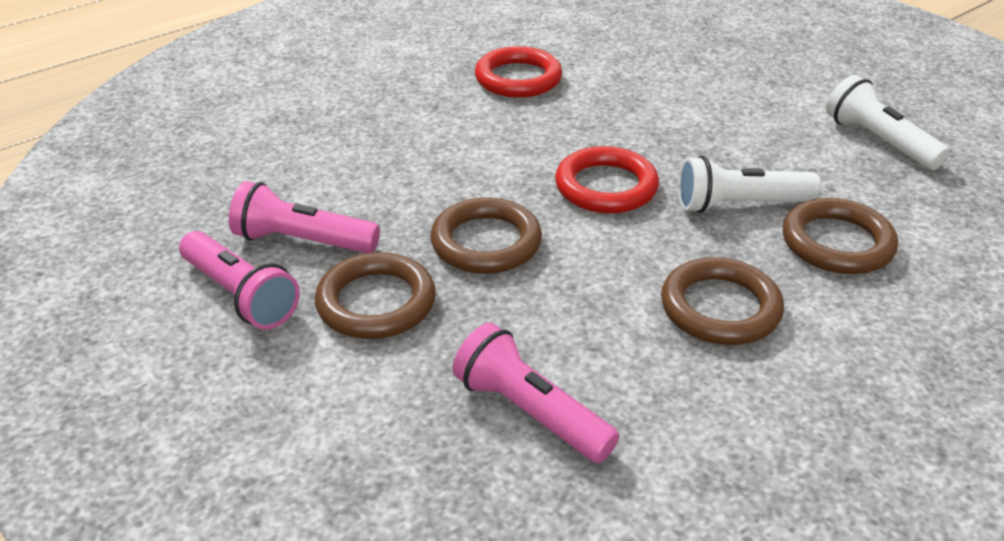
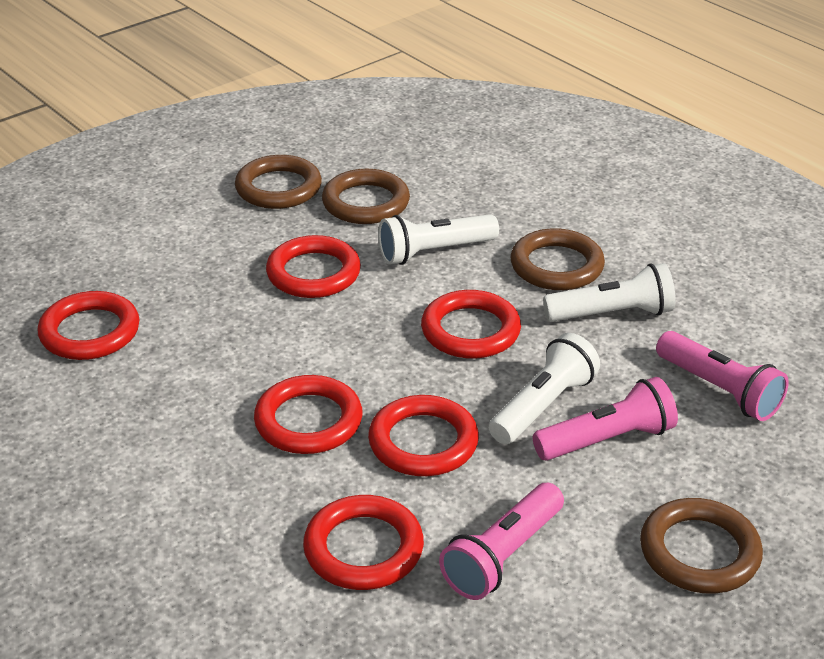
red ring: 2 -> 6
white flashlight: 2 -> 3

